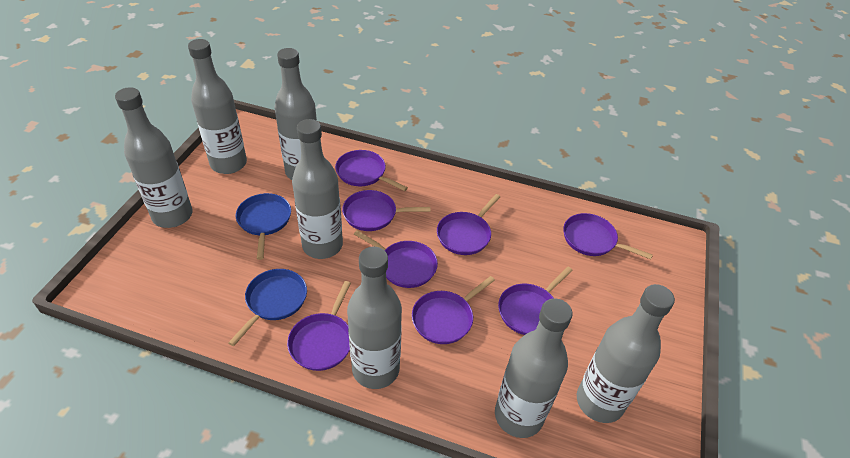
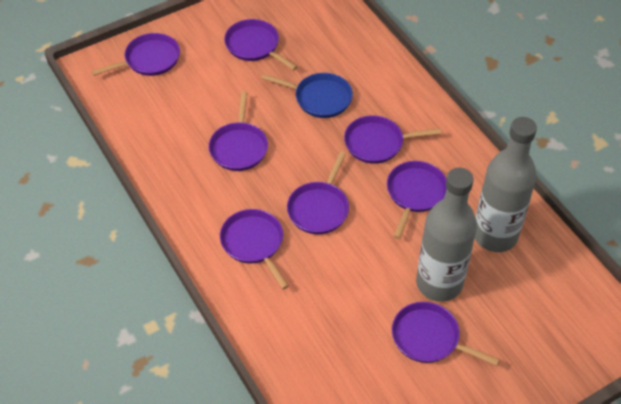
blue pan: 2 -> 1
grey bottle: 7 -> 2

